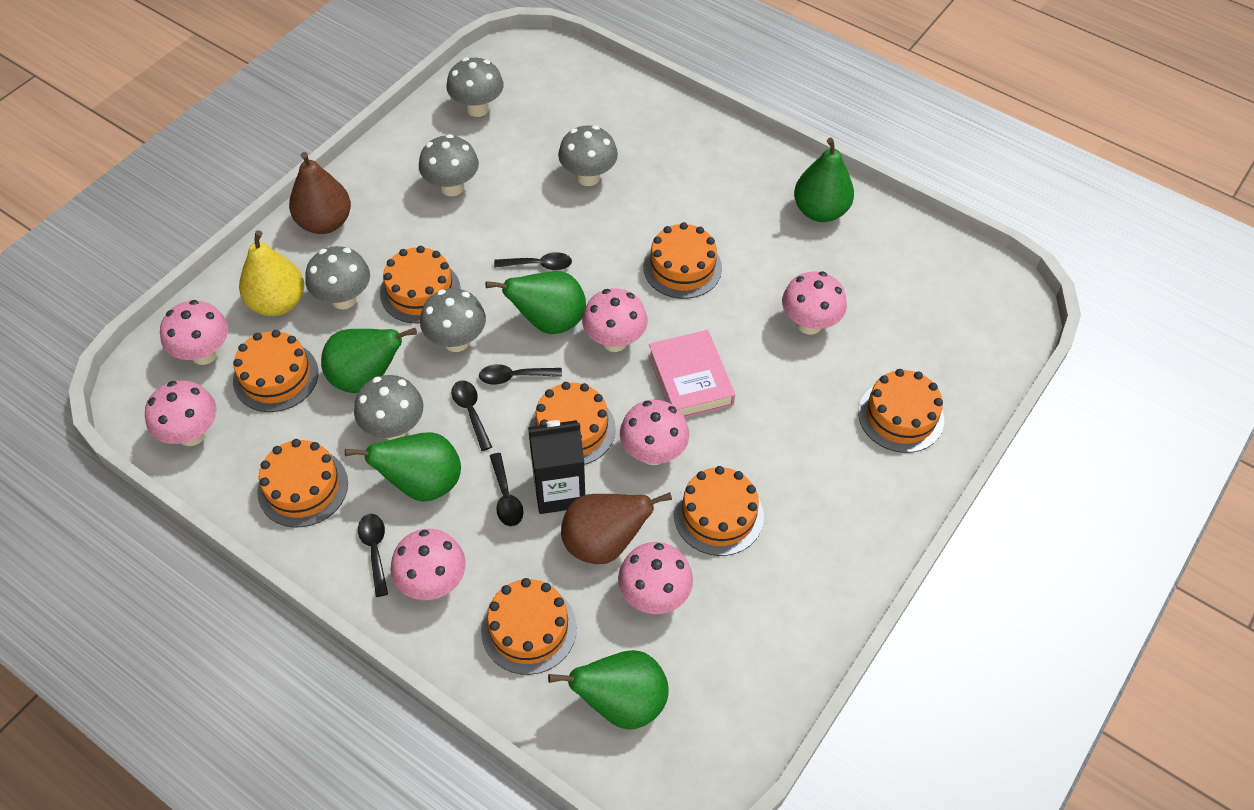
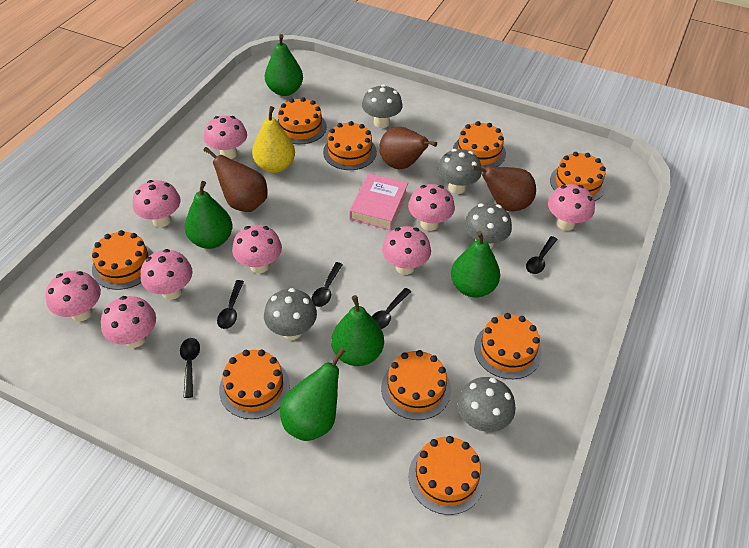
black carton: 1 -> 0
brown pear: 2 -> 3
grey mushroom: 6 -> 5
orange cake: 8 -> 9
pink mushroom: 7 -> 9

